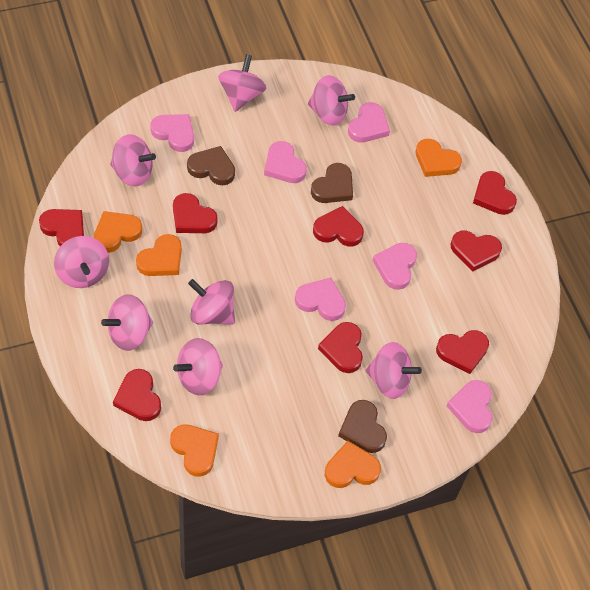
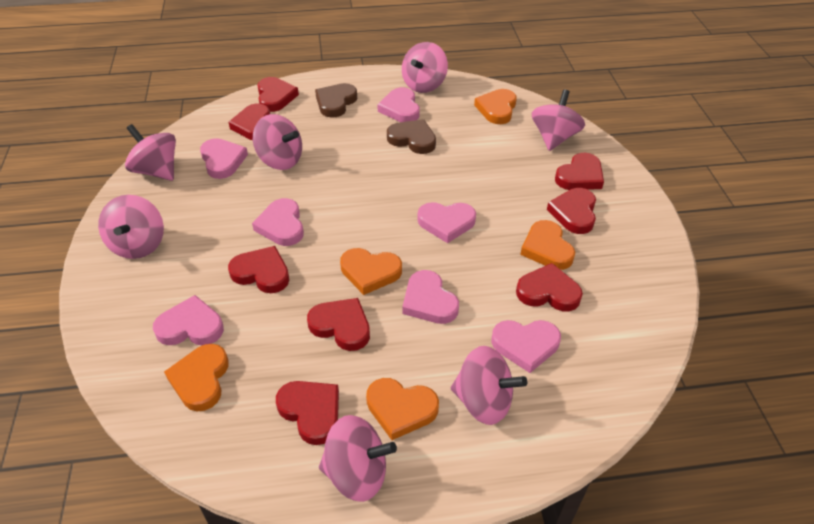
brown heart: 3 -> 2
pink heart: 6 -> 7
pink spinning top: 8 -> 7

